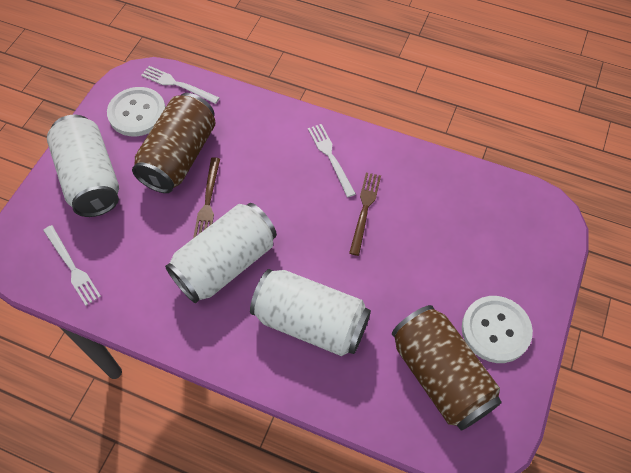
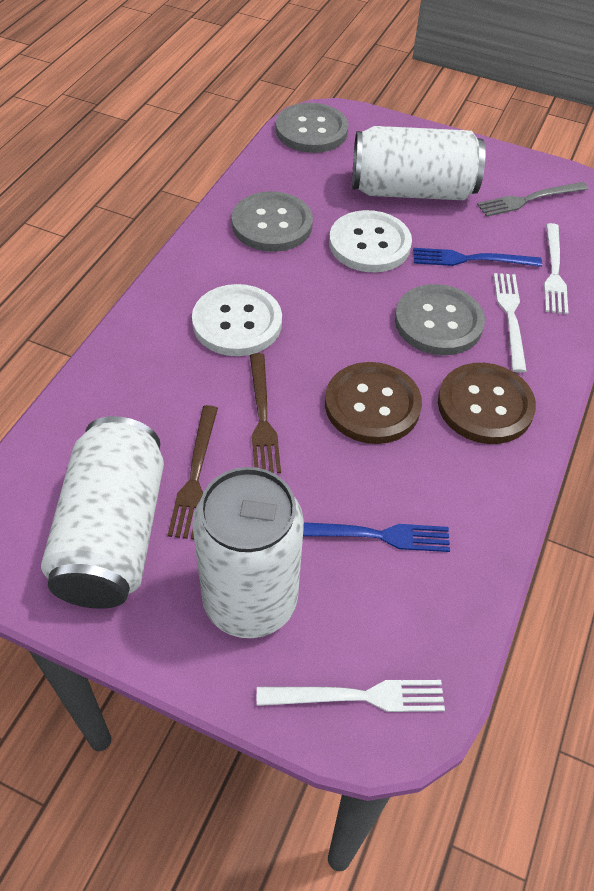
blue fork: 0 -> 2
brown button: 0 -> 2
brown can: 2 -> 0
grey button: 0 -> 3
grey fork: 0 -> 1

